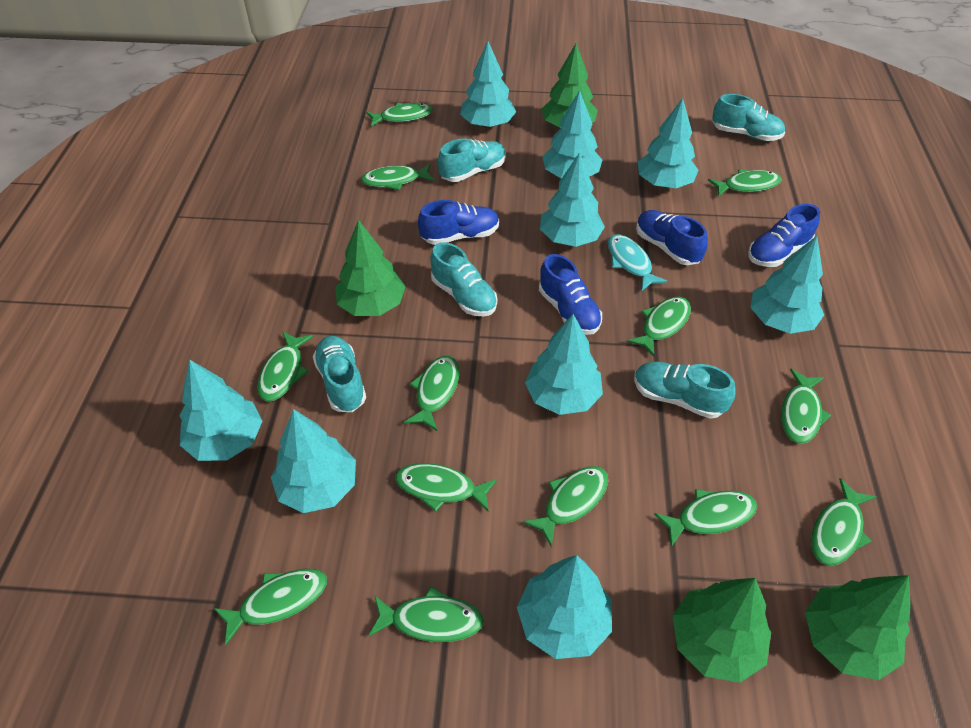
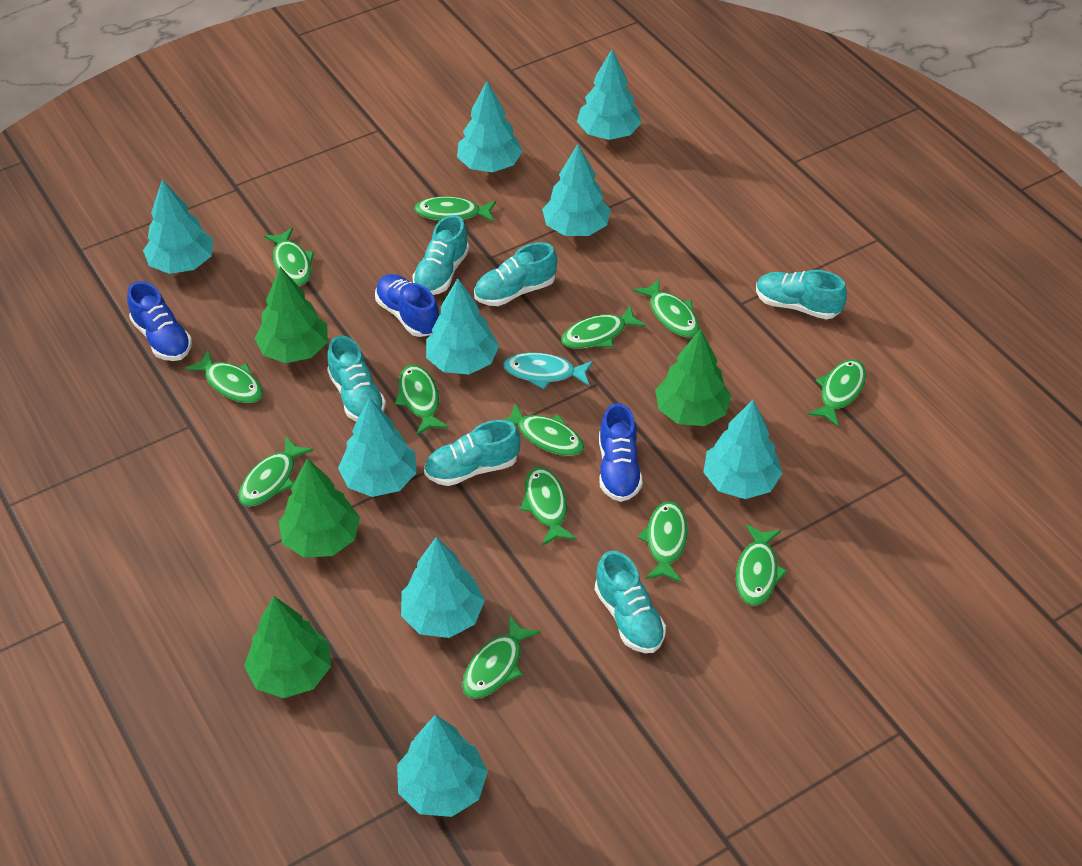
blue shoe: 4 -> 3
turquoise shoe: 5 -> 6

